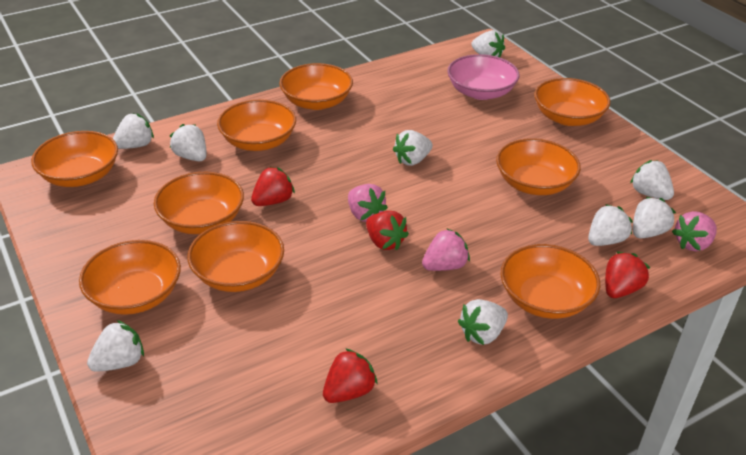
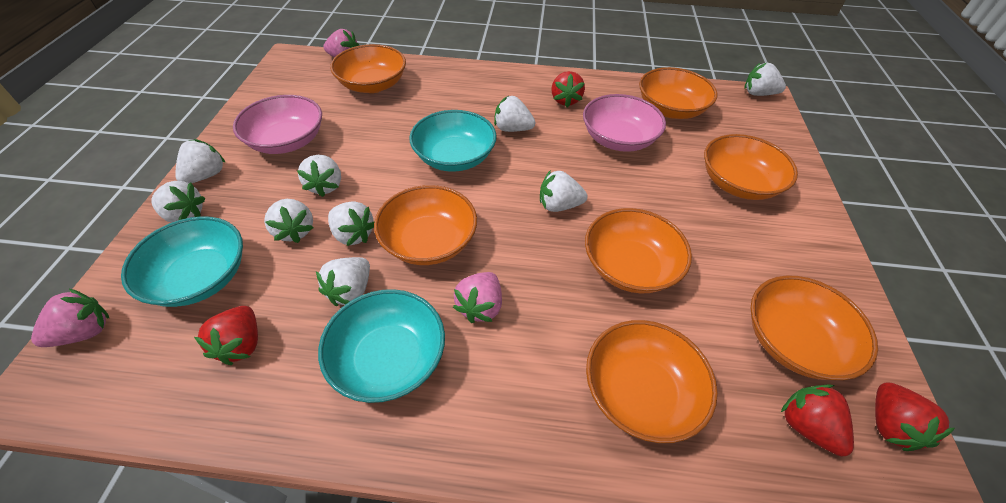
orange bowl: 9 -> 7
pink bowl: 1 -> 2
turquoise bowl: 0 -> 3

